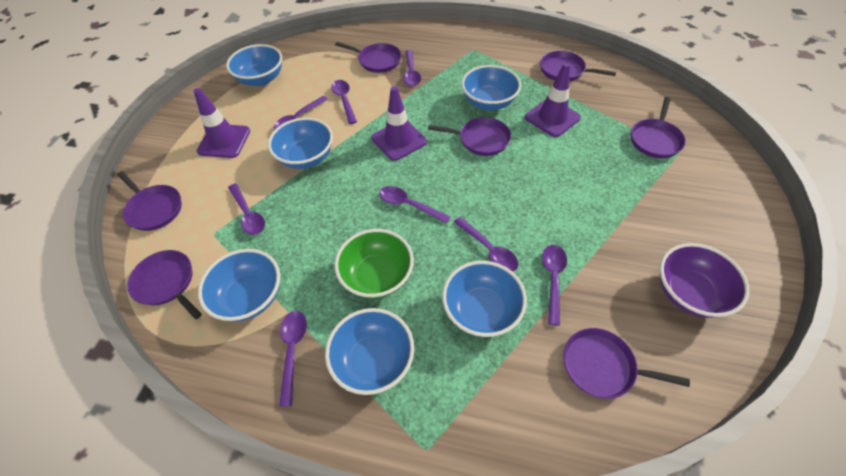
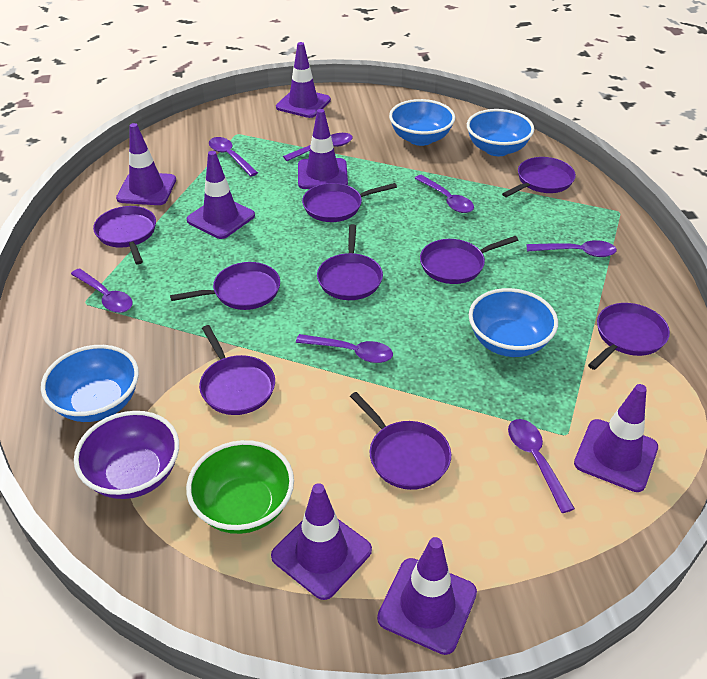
blue bowl: 6 -> 4
purple pan: 7 -> 9
purple spoon: 8 -> 7
purple traffic cone: 3 -> 7

